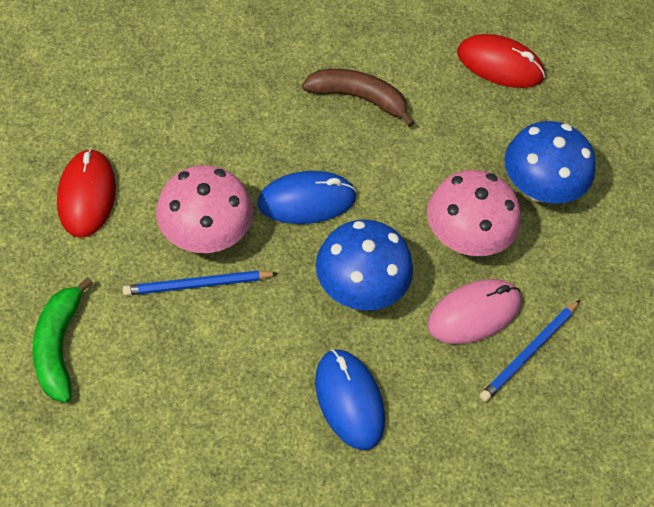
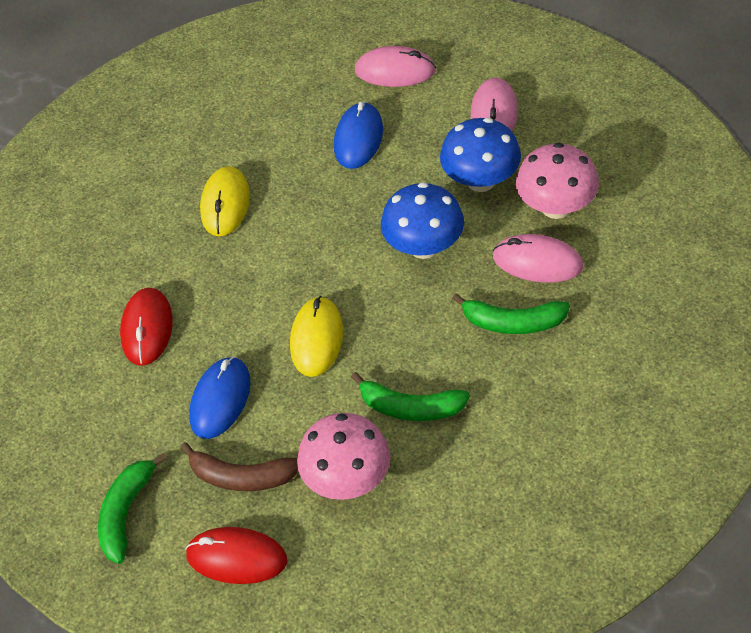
blue pencil: 2 -> 0
green banana: 1 -> 3
pink mouse: 1 -> 3
yellow mouse: 0 -> 2

